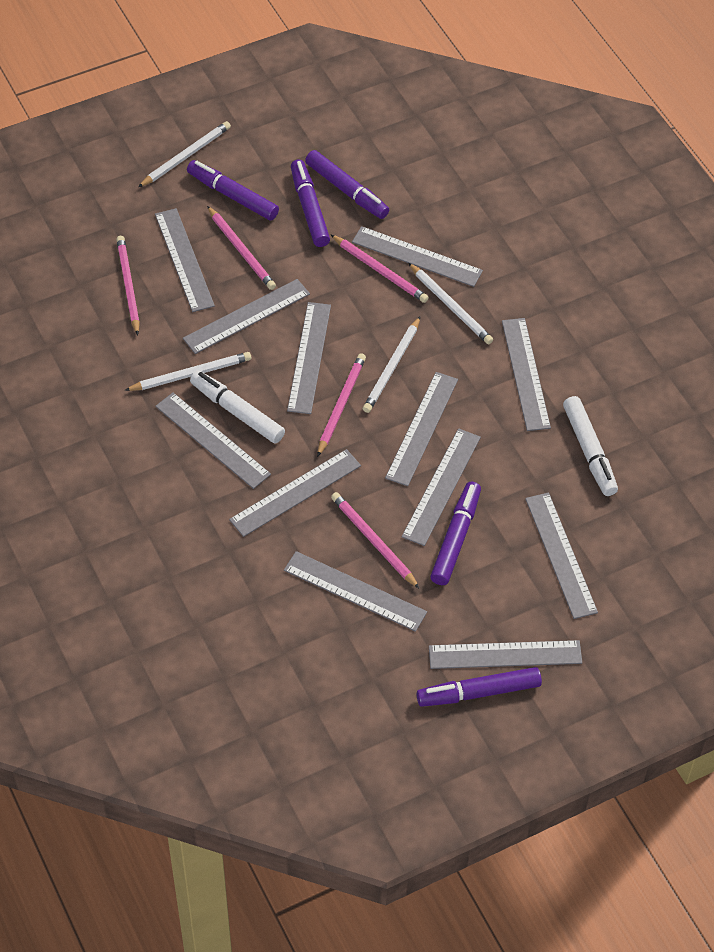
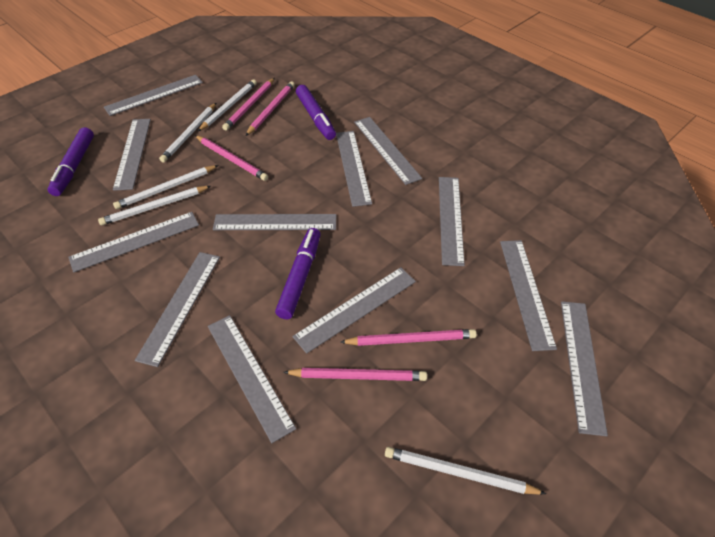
purple marker: 5 -> 3
white marker: 2 -> 0
white pencil: 4 -> 5

